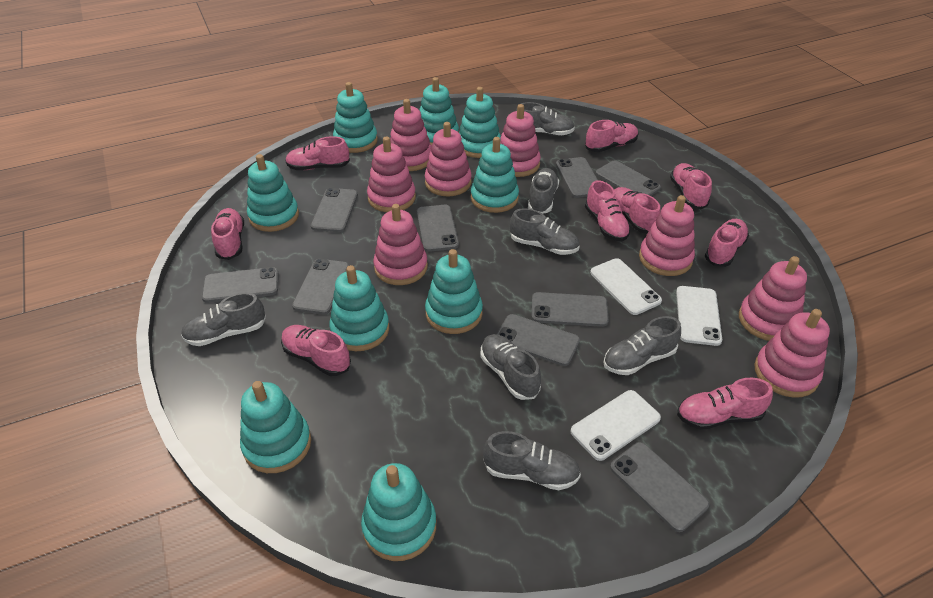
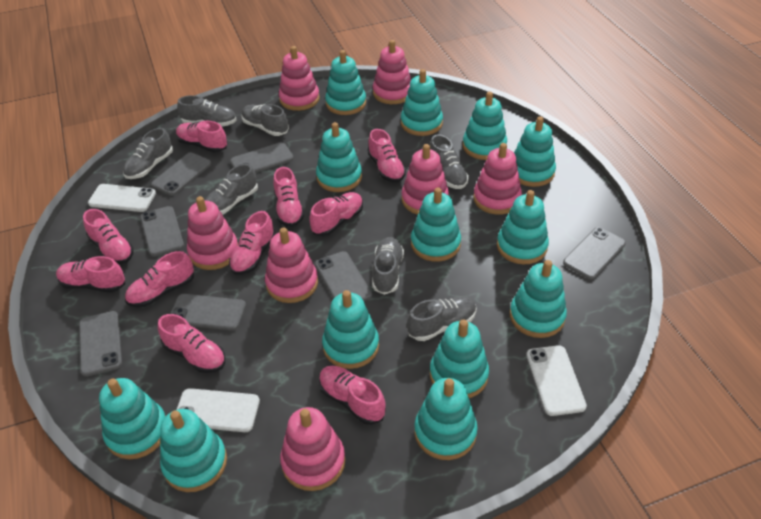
grey phone: 9 -> 7
pink shoe: 9 -> 10
pink stacking toy: 8 -> 7
turquoise stacking toy: 9 -> 13

